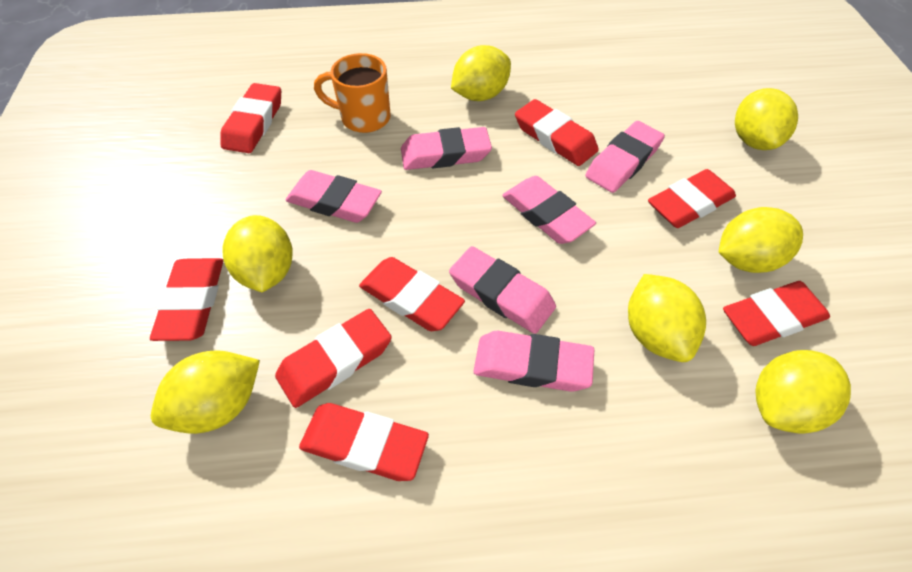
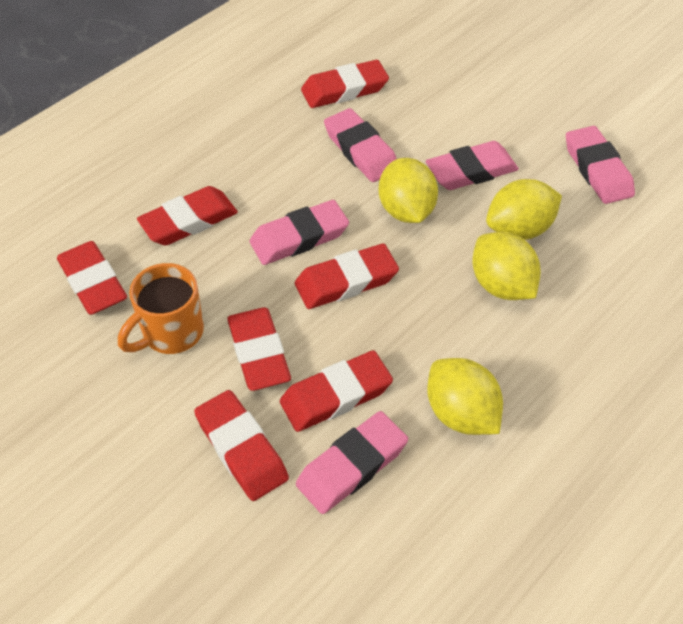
pink eraser: 6 -> 5
red eraser: 8 -> 7
yellow lemon: 7 -> 4

